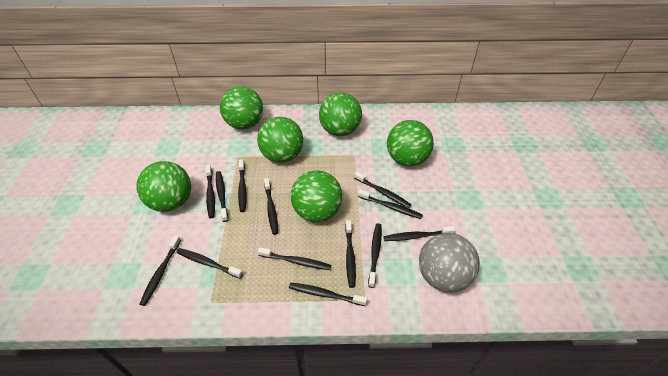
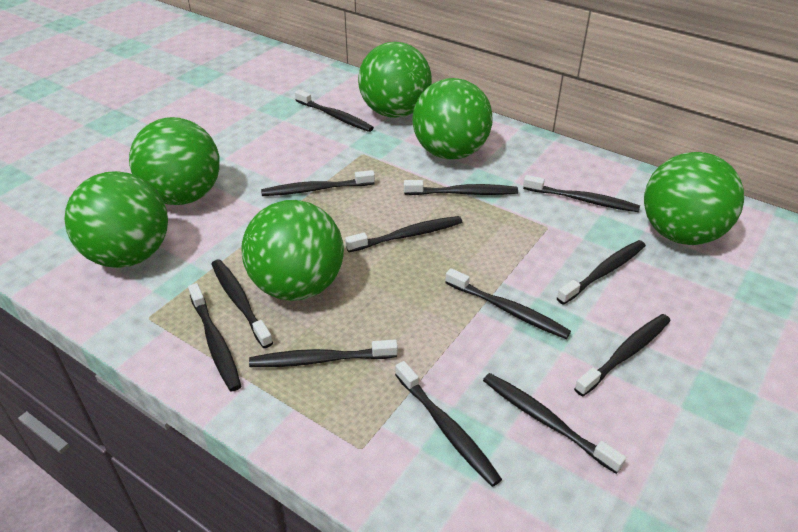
grey ball: 1 -> 0

